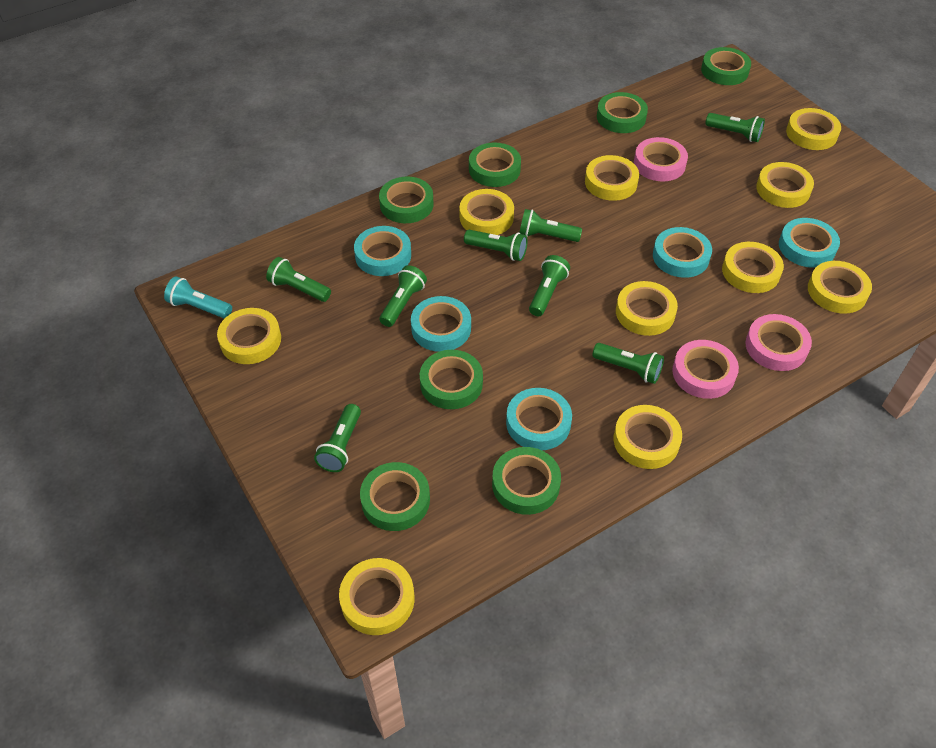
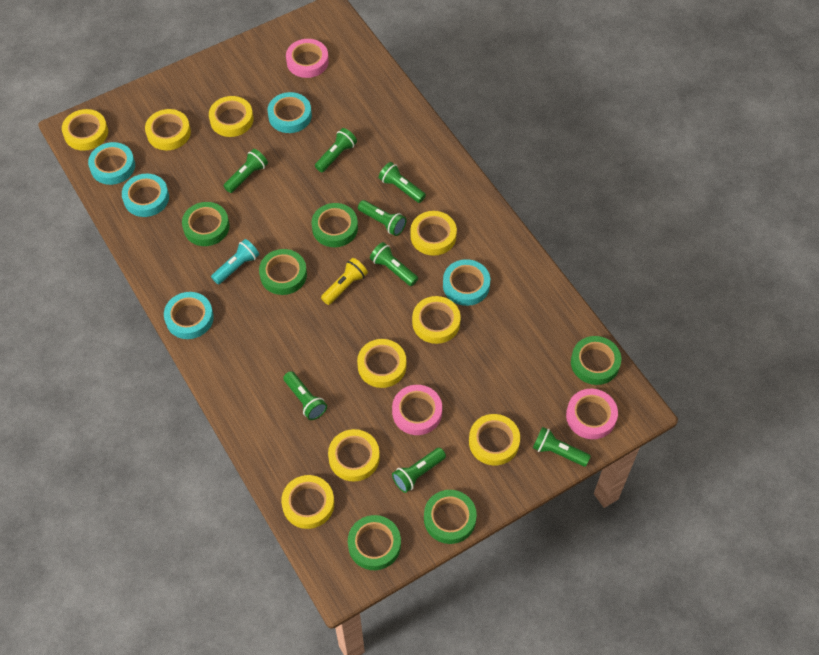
green tape: 7 -> 6
yellow flashlight: 0 -> 1
yellow tape: 10 -> 9

